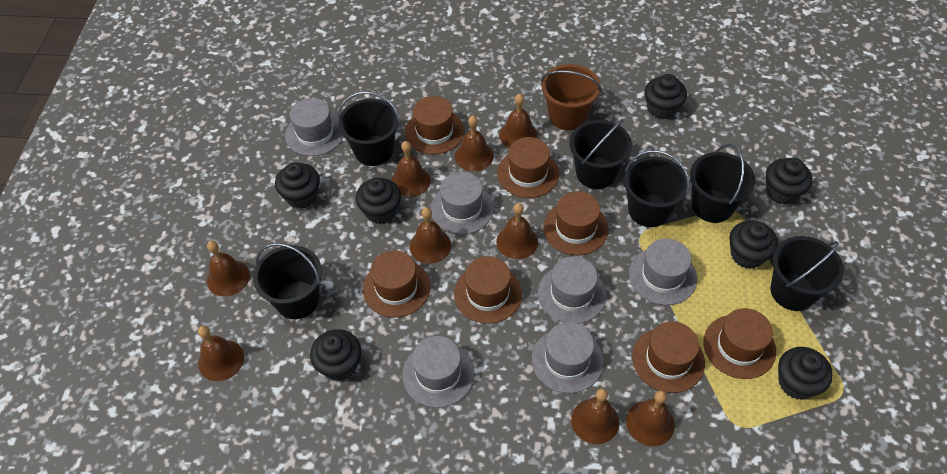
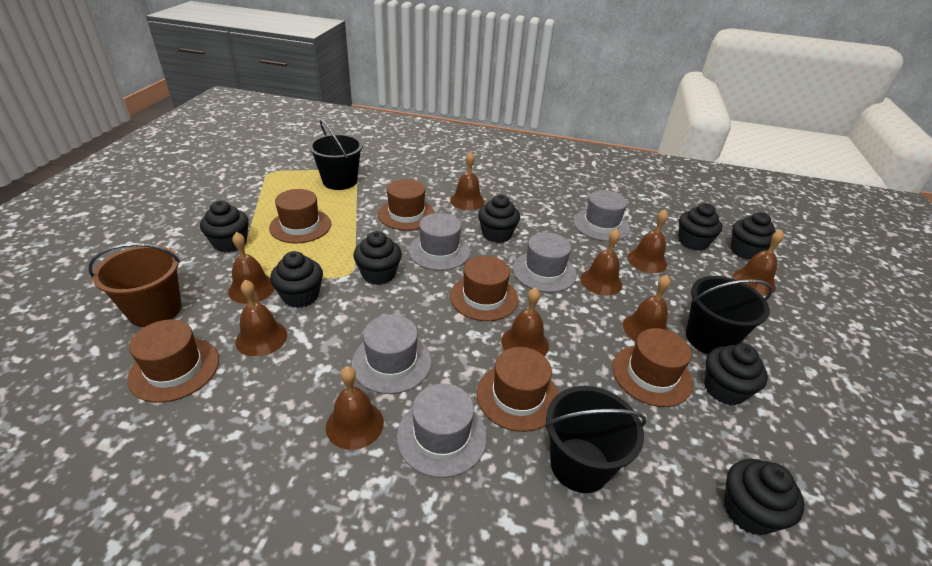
black bucket: 6 -> 3
black cupcake: 7 -> 8
brown hat: 7 -> 6
grey hat: 6 -> 5

